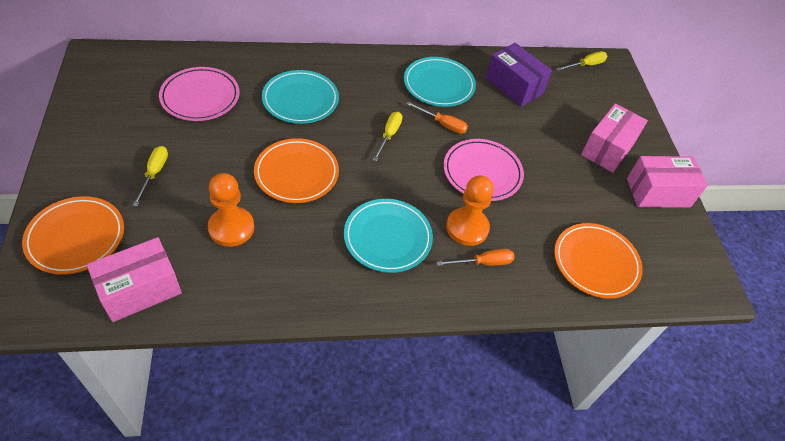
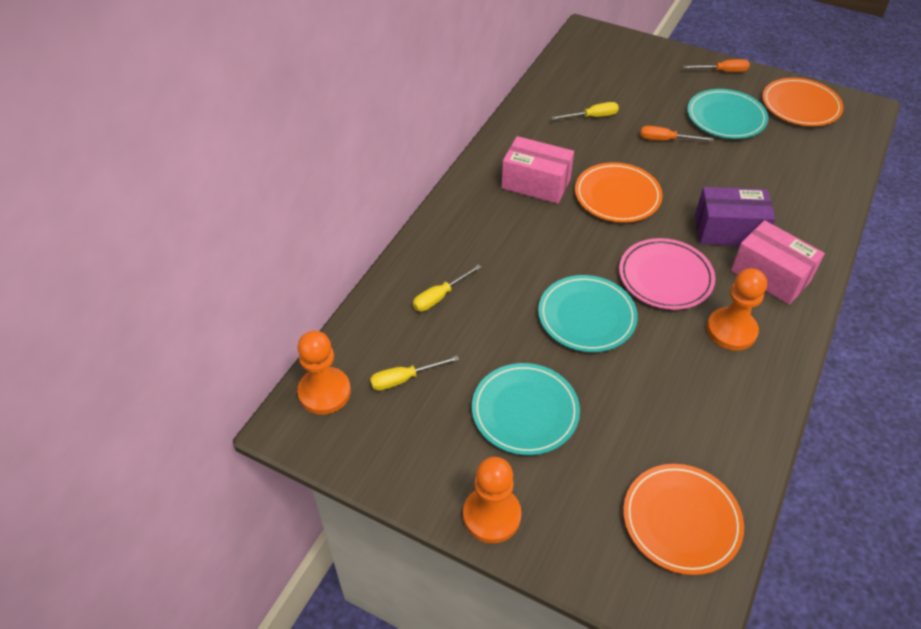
orange pawn: 2 -> 3
pink box: 3 -> 2
pink plate: 2 -> 1

